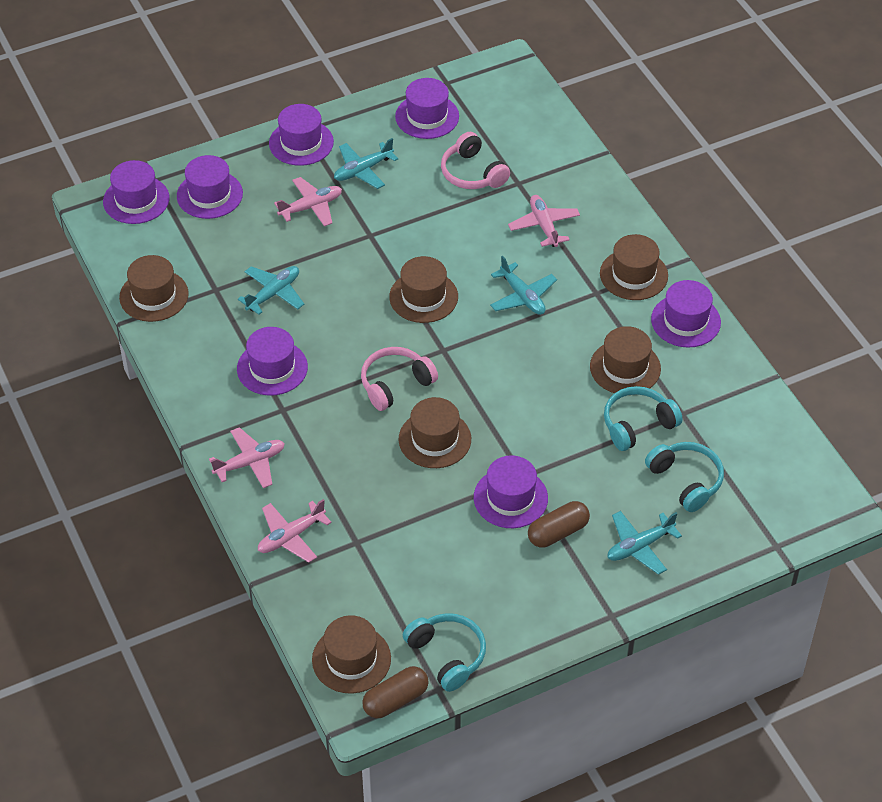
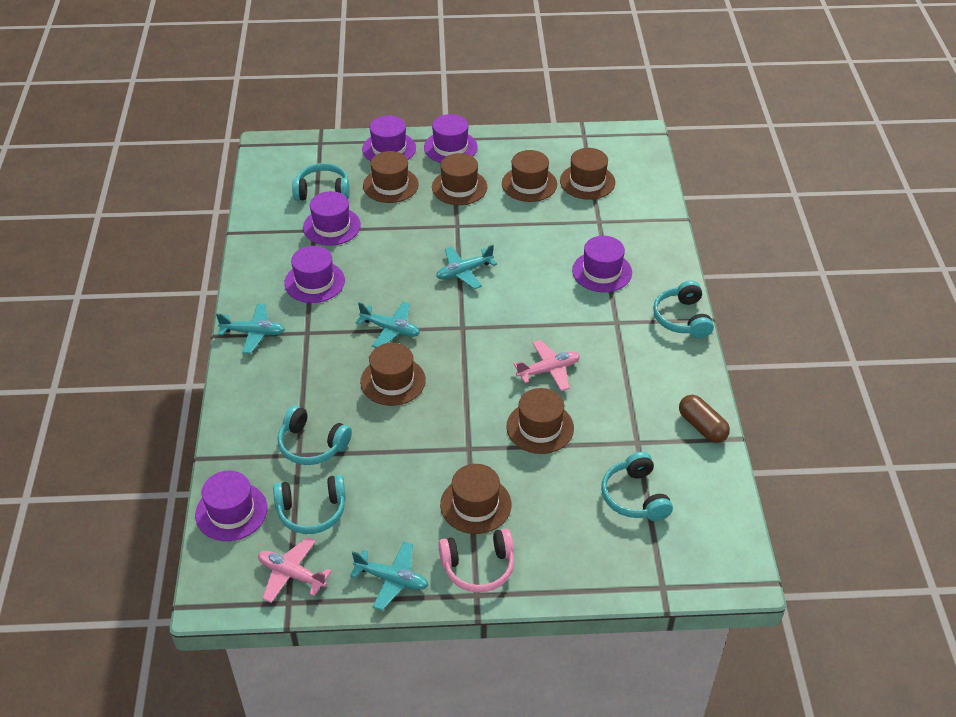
brown capsule: 2 -> 1
brown hat: 6 -> 7
pink headphones: 2 -> 1
pink plane: 4 -> 2
purple hat: 7 -> 6
turquoise headphones: 3 -> 5

